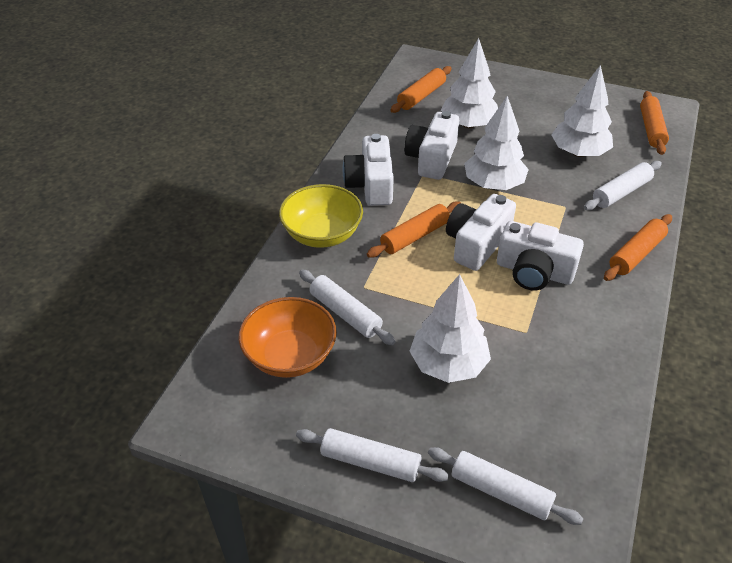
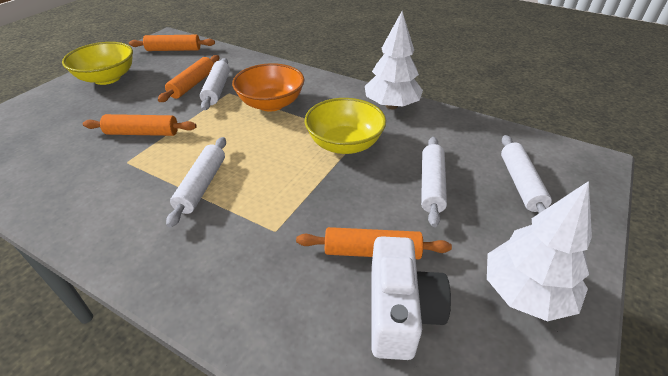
white camera: 4 -> 1
white tree: 4 -> 2
yellow bowl: 1 -> 2

